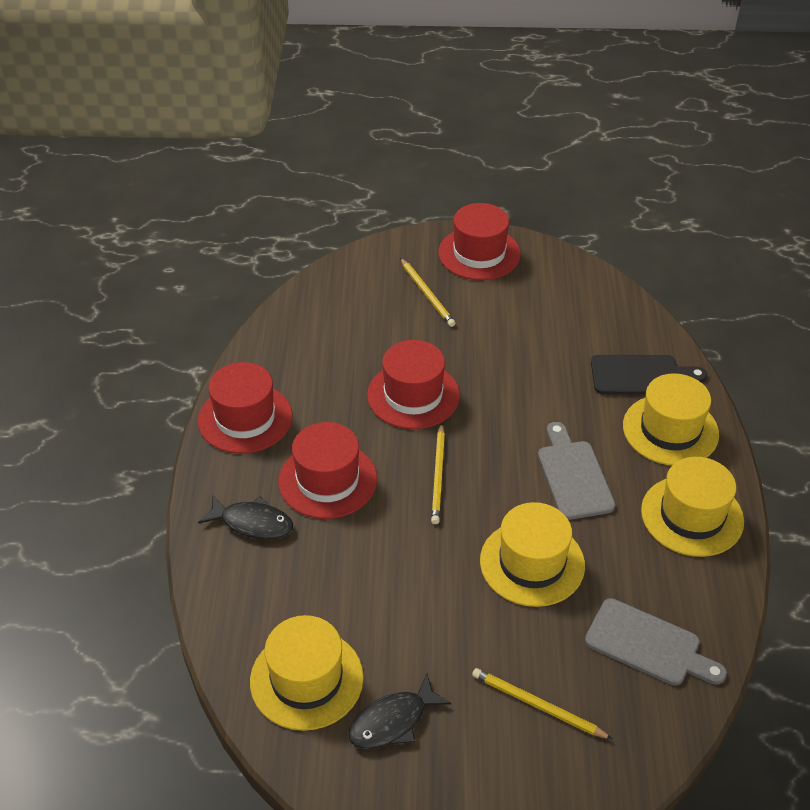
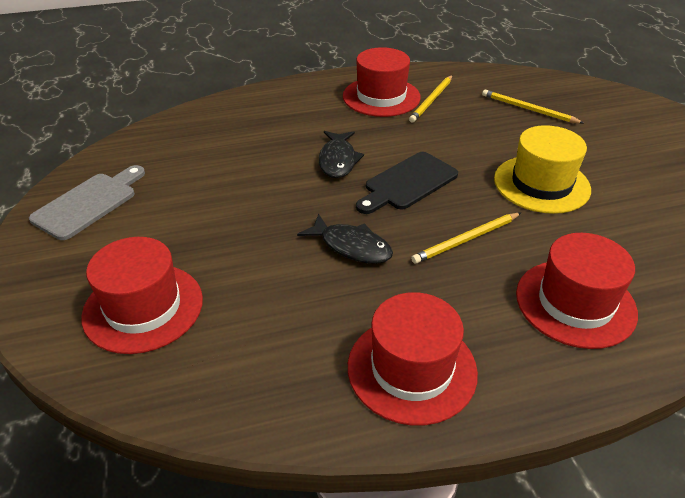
grey cutting board: 2 -> 1
yellow hat: 4 -> 1

